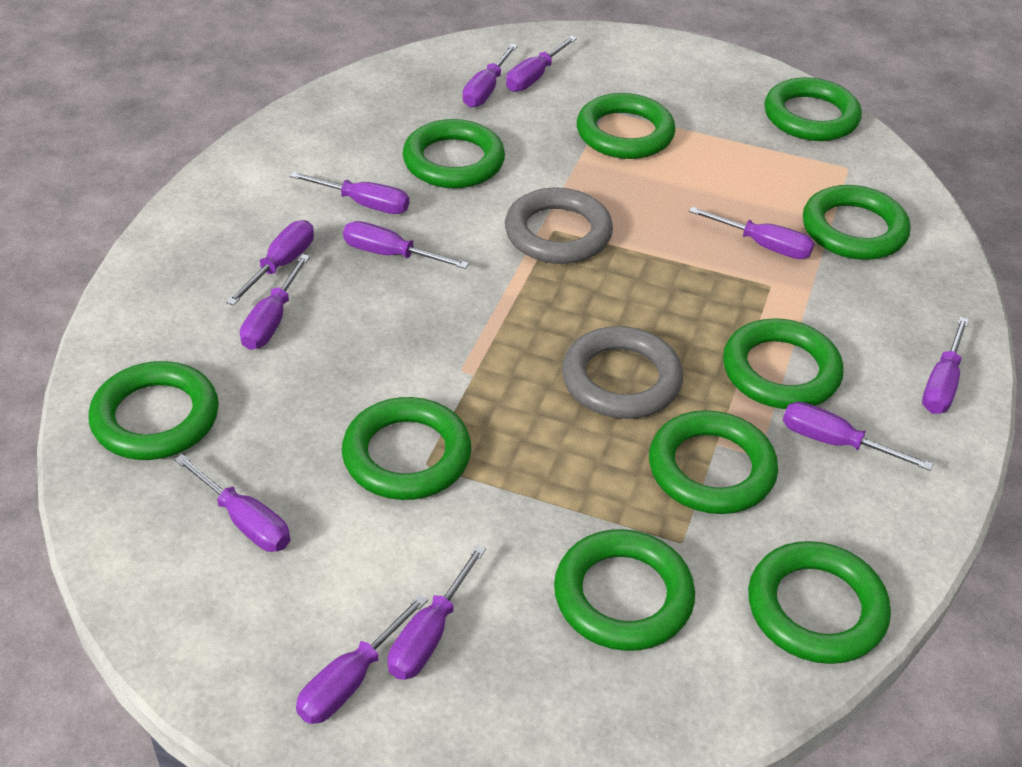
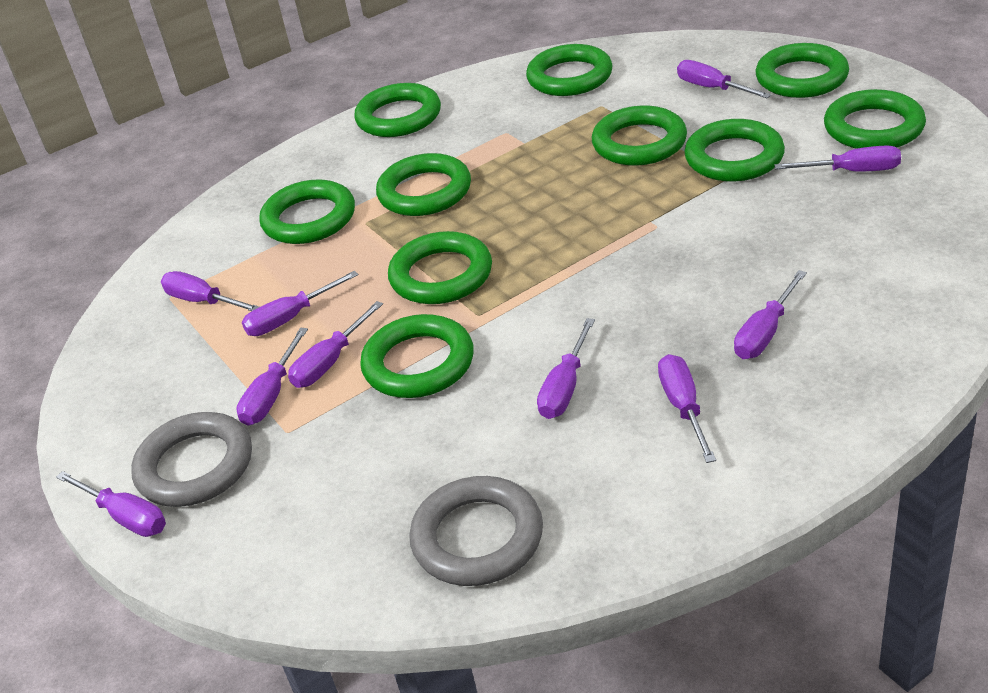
purple screwdriver: 12 -> 10

